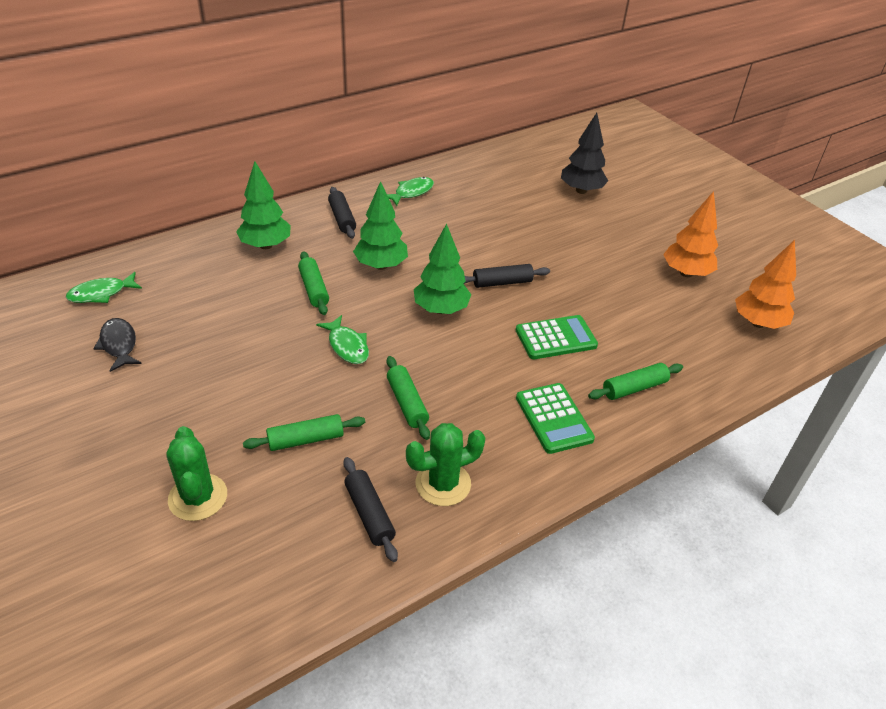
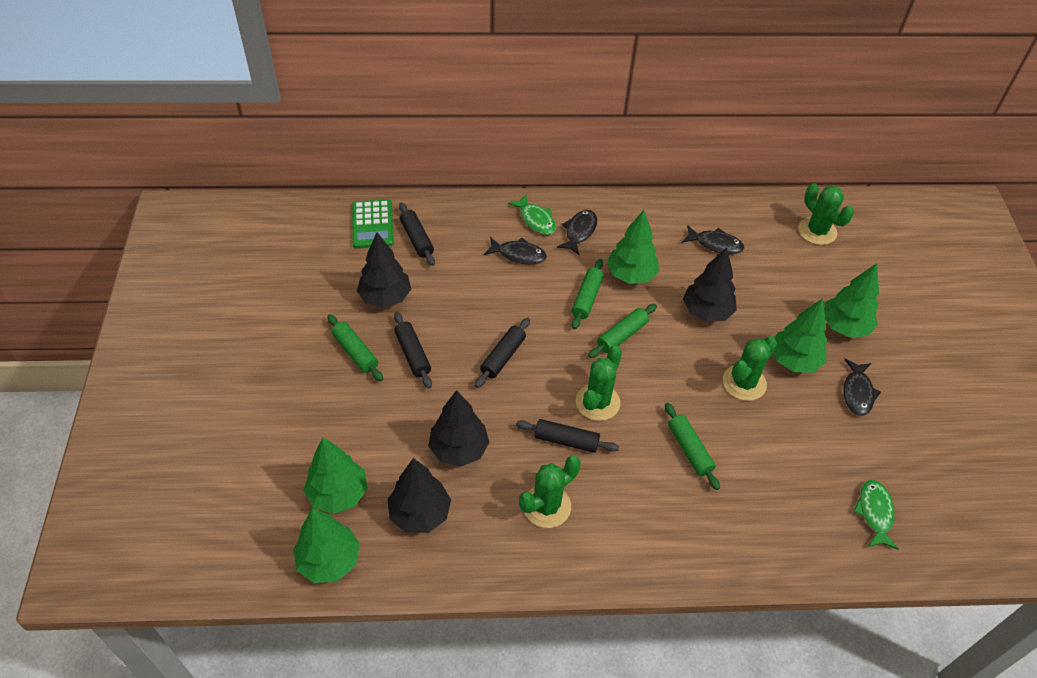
black fish: 1 -> 4
black rolling pin: 3 -> 4
black tree: 1 -> 4
green cactus: 2 -> 4
green calculator: 2 -> 1
green fish: 3 -> 2
green tree: 3 -> 5
orange tree: 2 -> 0

